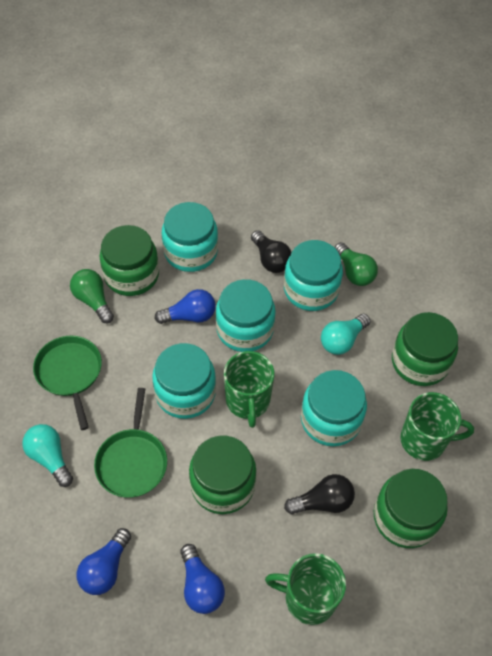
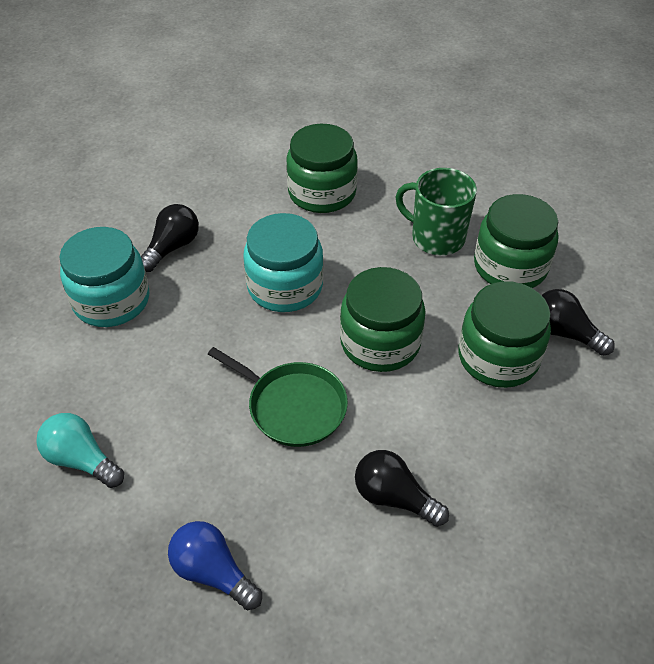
black light bulb: 2 -> 3
blue light bulb: 3 -> 1
green light bulb: 2 -> 0
green mug: 3 -> 1
green pan: 2 -> 1
turquoise jar: 5 -> 2
turquoise light bulb: 2 -> 1

